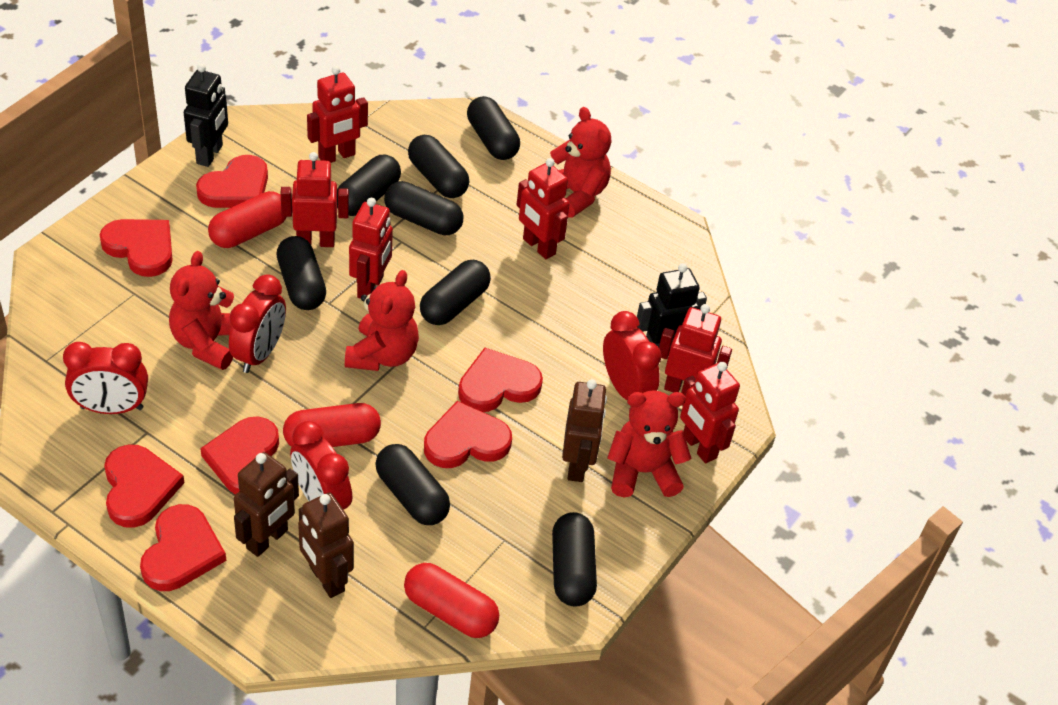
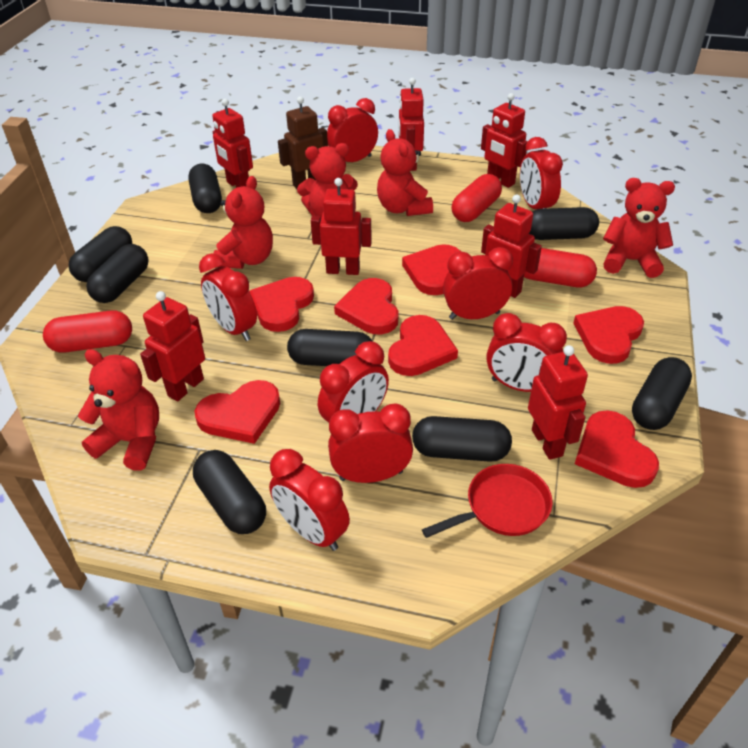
black robot: 2 -> 0
brown robot: 3 -> 1
red clock: 4 -> 8
red pan: 0 -> 1
red robot: 6 -> 7
red teddy bear: 4 -> 5

